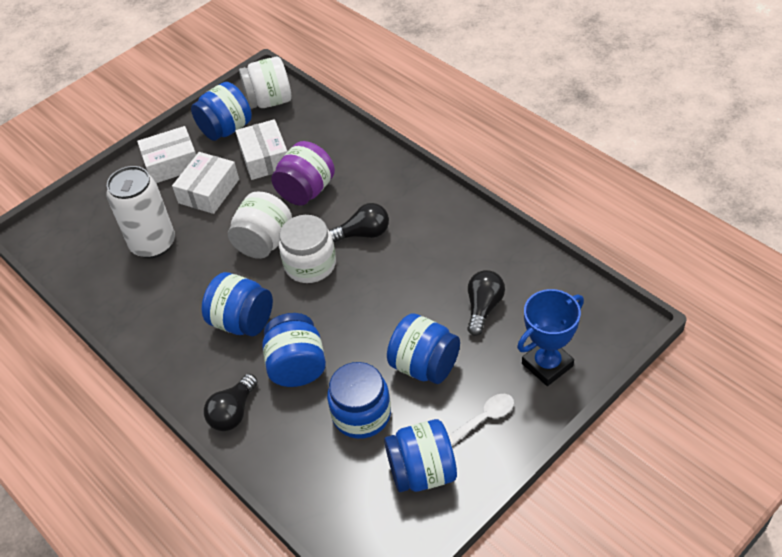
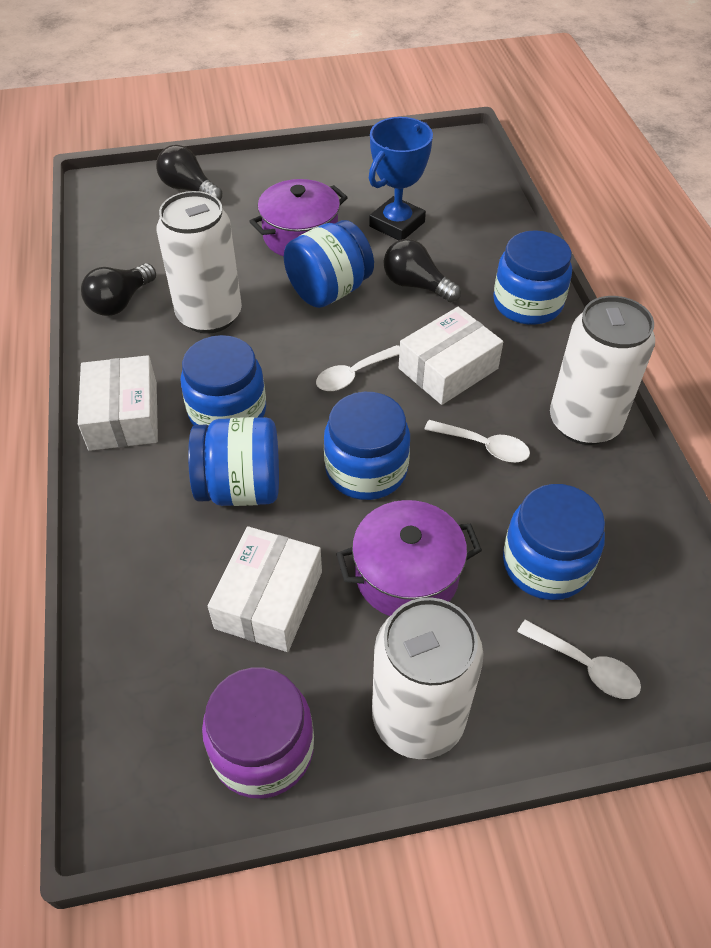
purple pot: 0 -> 2
white can: 1 -> 3
white jar: 3 -> 0
white spoon: 1 -> 3

